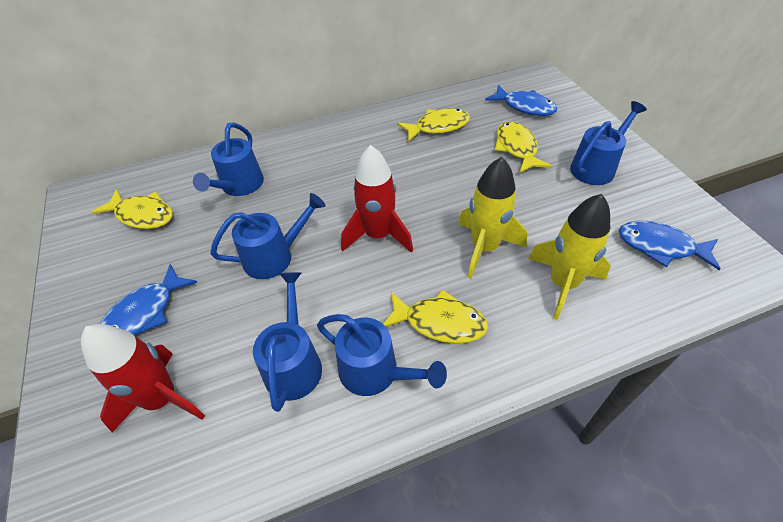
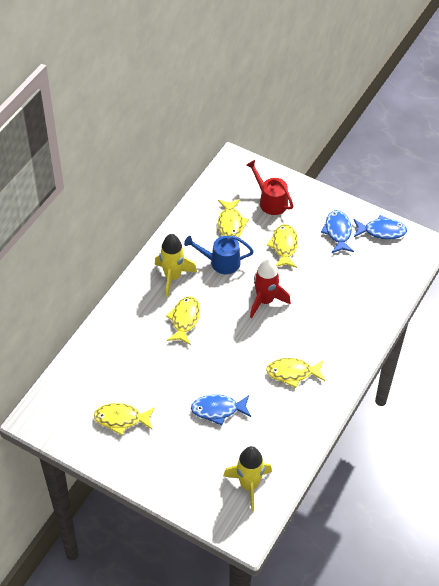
blue watering can: 5 -> 1
red rocket: 2 -> 1
red watering can: 0 -> 1
yellow fish: 4 -> 5

